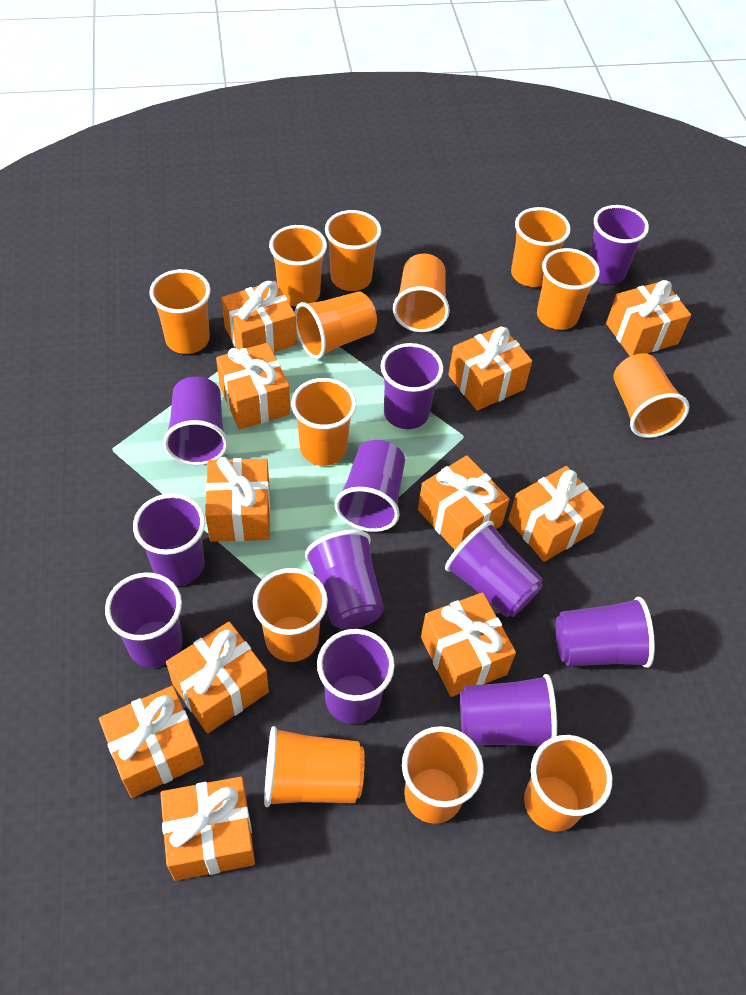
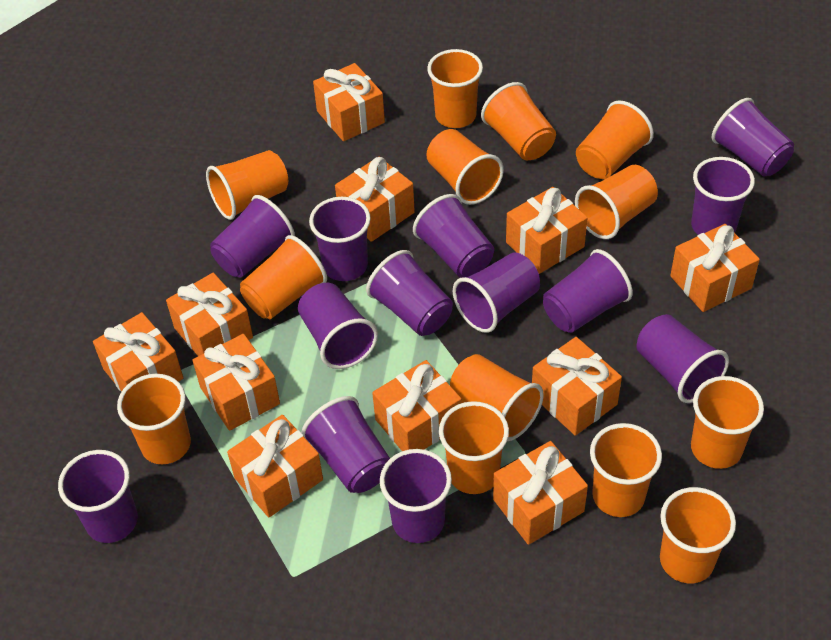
purple cup: 11 -> 13

